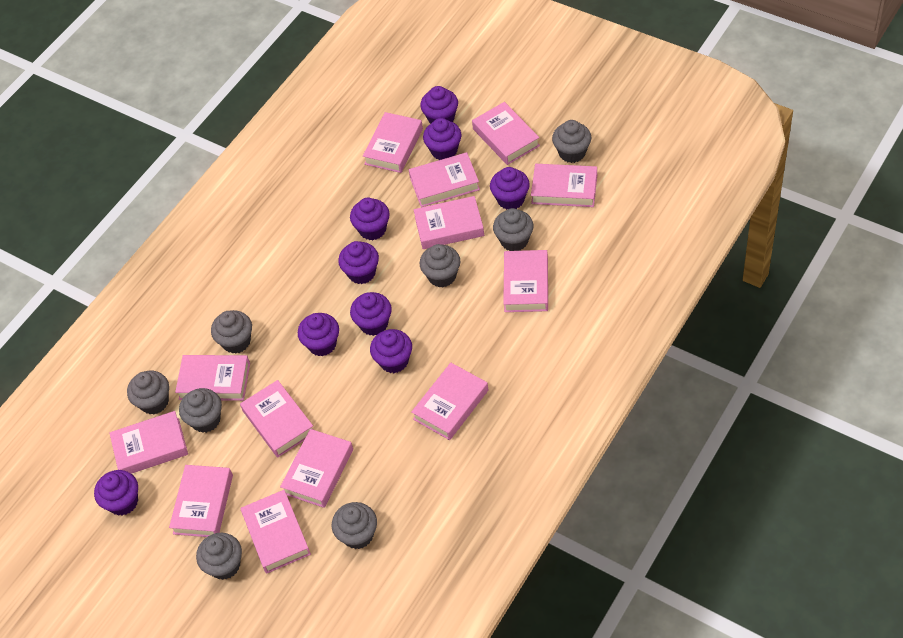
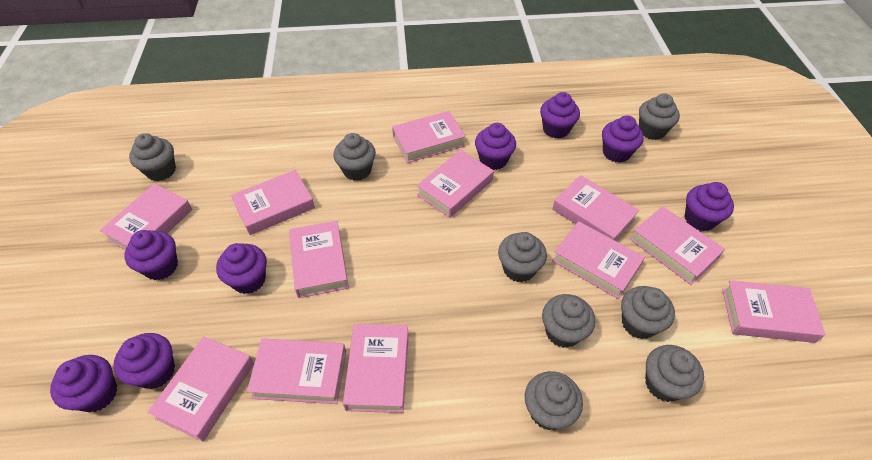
pink book: 13 -> 12
purple cupcake: 9 -> 8

